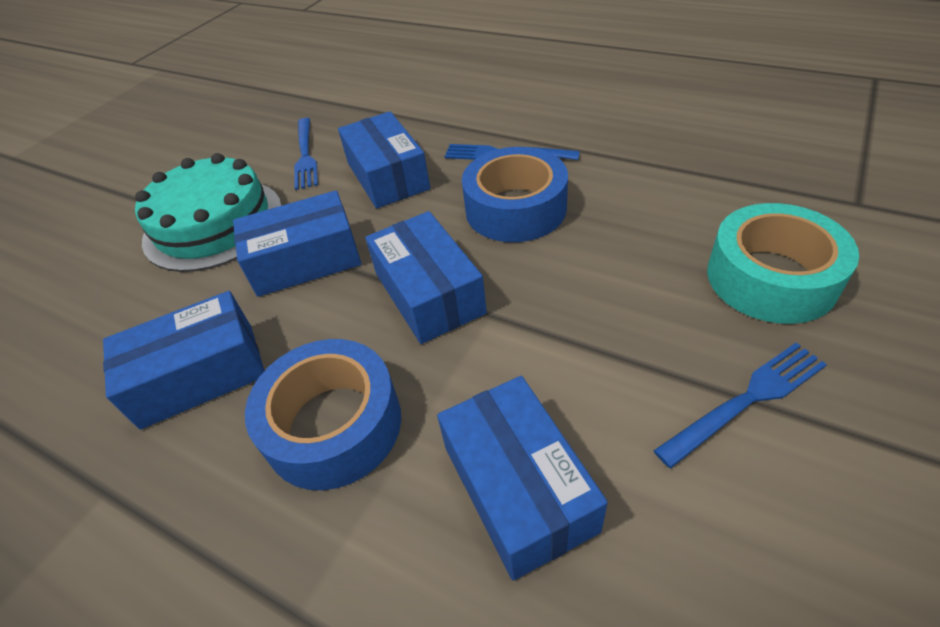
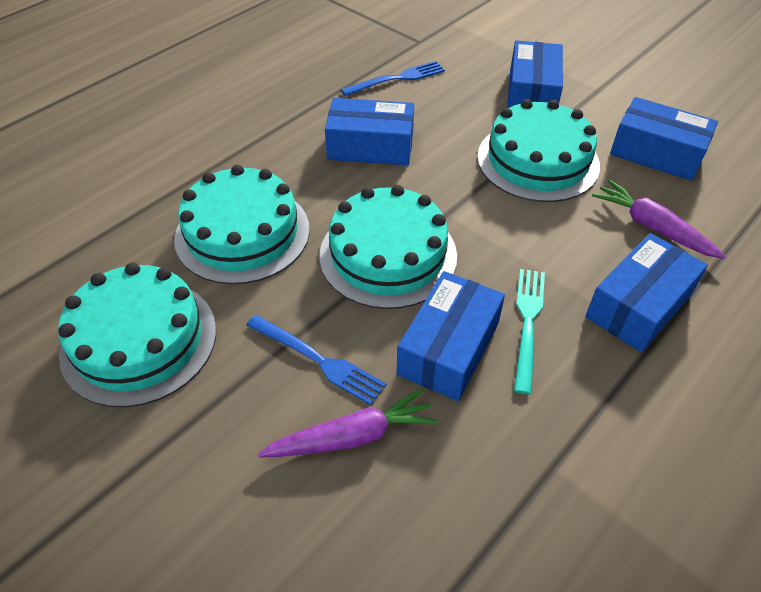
blue fork: 3 -> 2
blue tape: 2 -> 0
purple carrot: 0 -> 2
turquoise cake: 1 -> 4
turquoise fork: 0 -> 1
turquoise tape: 1 -> 0

